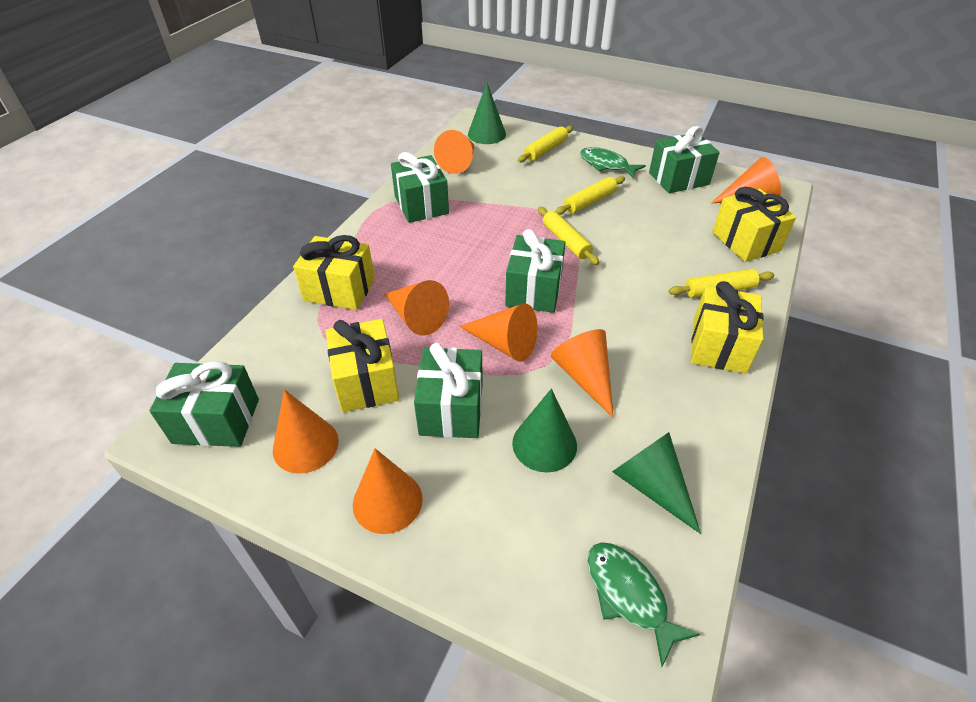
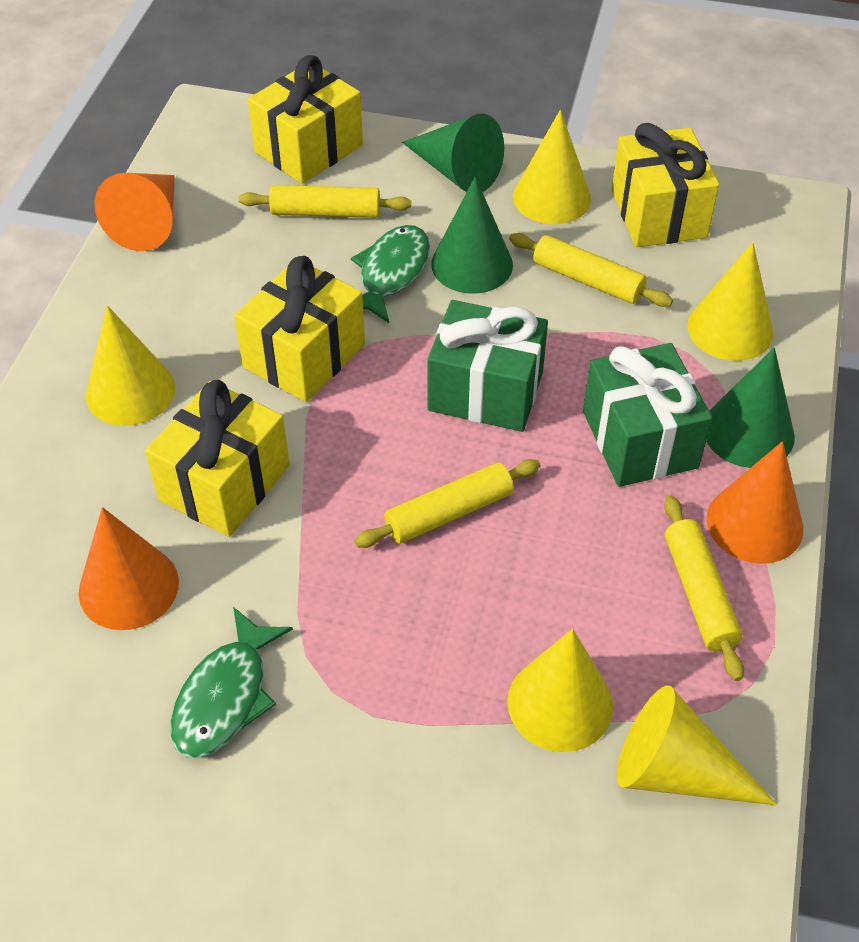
green gift: 5 -> 2
orange cone: 7 -> 3
yellow cone: 0 -> 5

